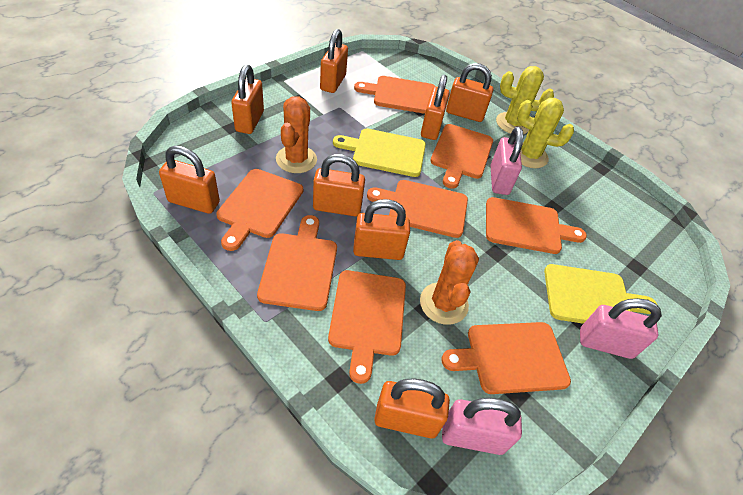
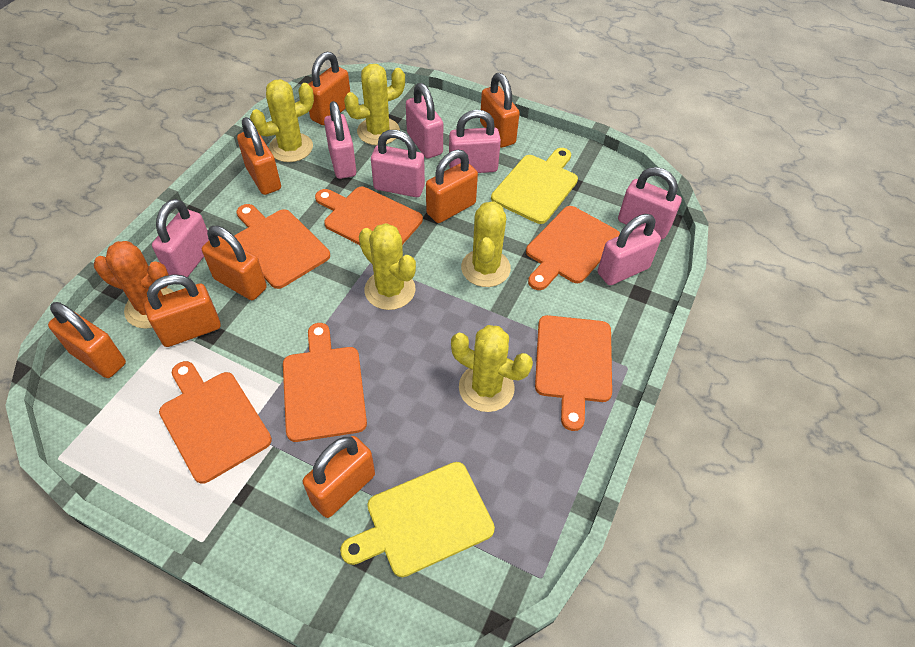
orange cactus: 2 -> 1
orange cutting board: 8 -> 6
pink padlock: 3 -> 7
yellow cactus: 2 -> 5

